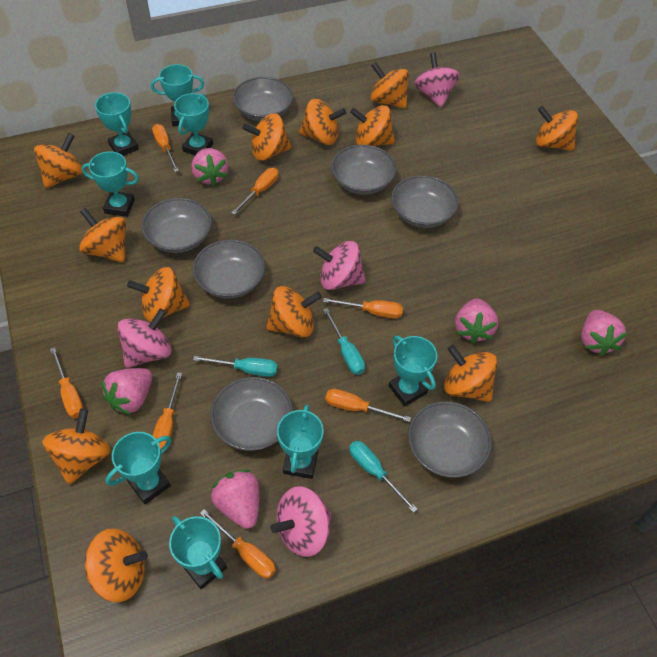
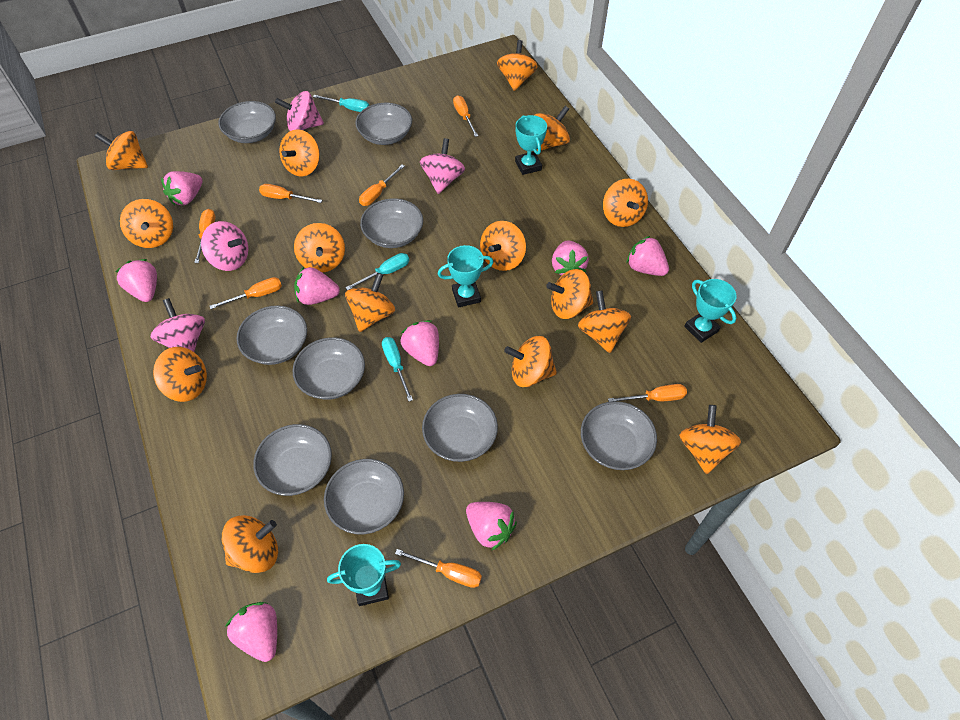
grey bowl: 7 -> 9
orange spinning top: 12 -> 15
pink strawberry: 5 -> 8
turquoise trophy: 8 -> 4

